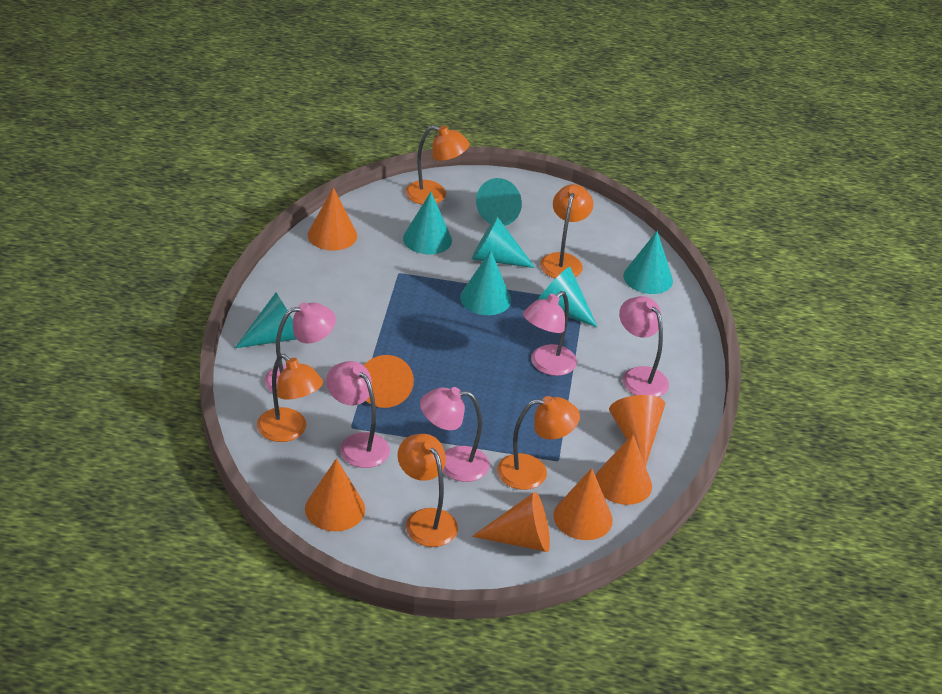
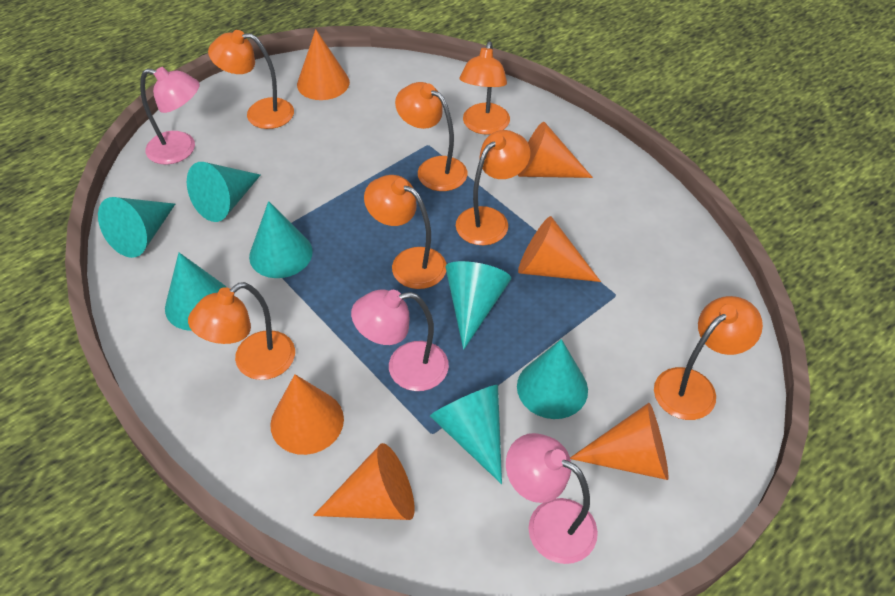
orange cone: 7 -> 6
orange lamp: 5 -> 7
pink lamp: 5 -> 3

